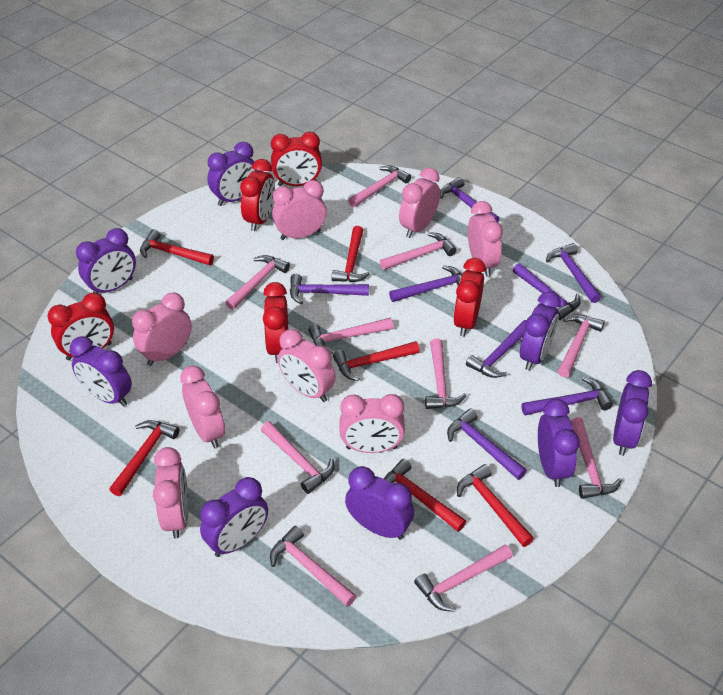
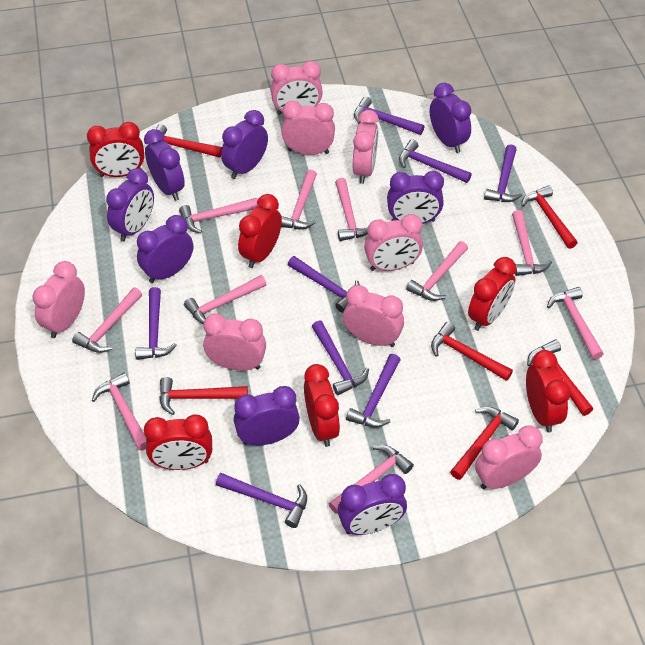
red clock: 5 -> 6

